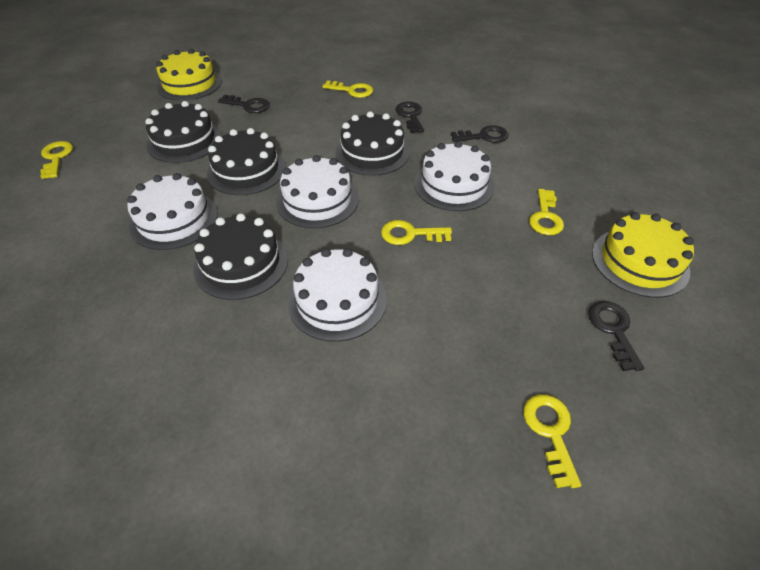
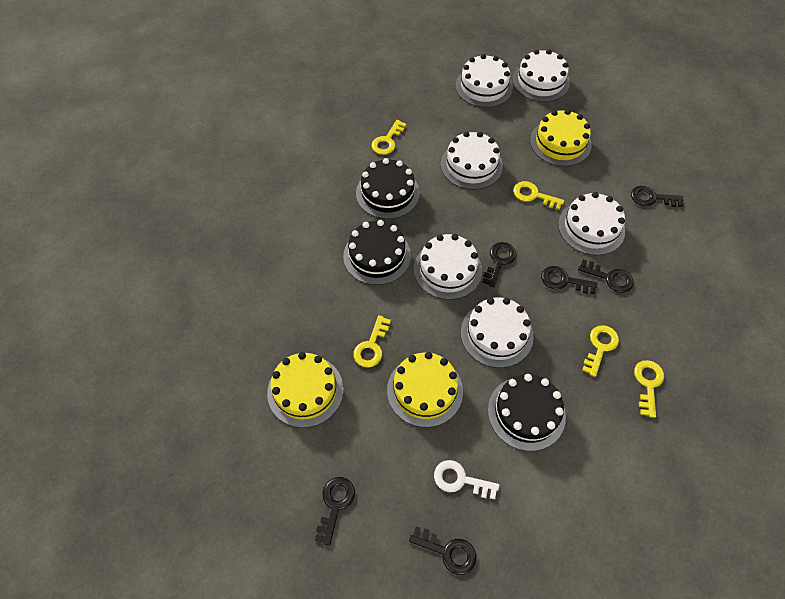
black cake: 4 -> 3
black key: 4 -> 6
white cake: 4 -> 6
white key: 0 -> 1
yellow cake: 2 -> 3

